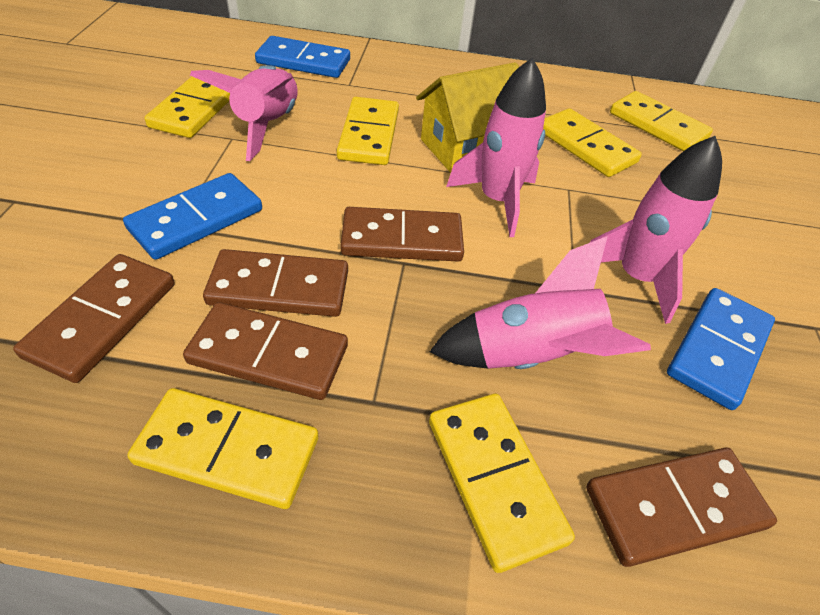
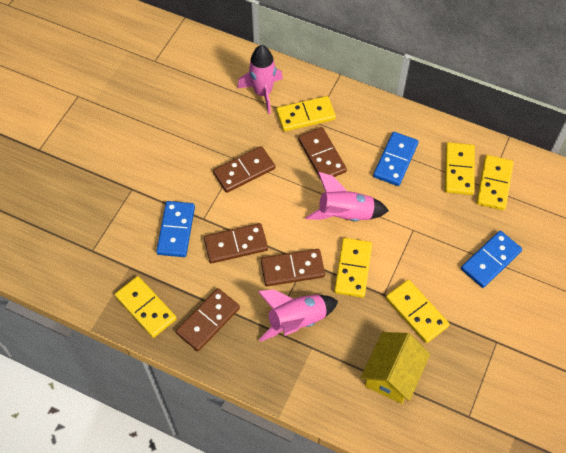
pink rocket: 4 -> 3

